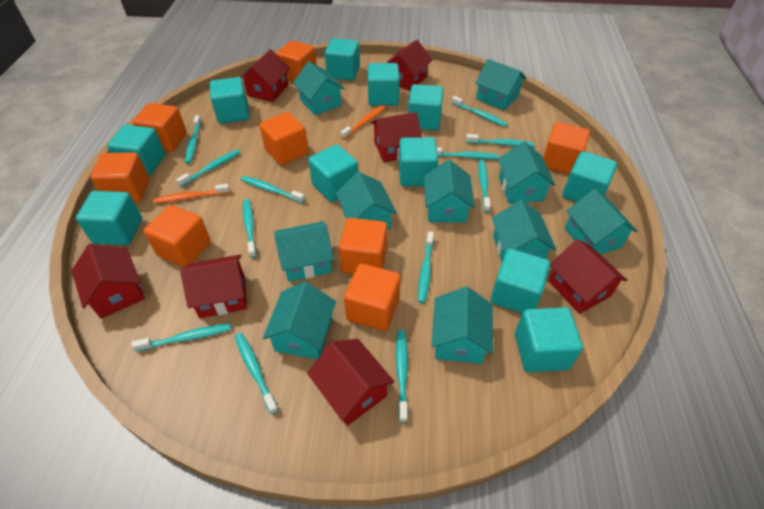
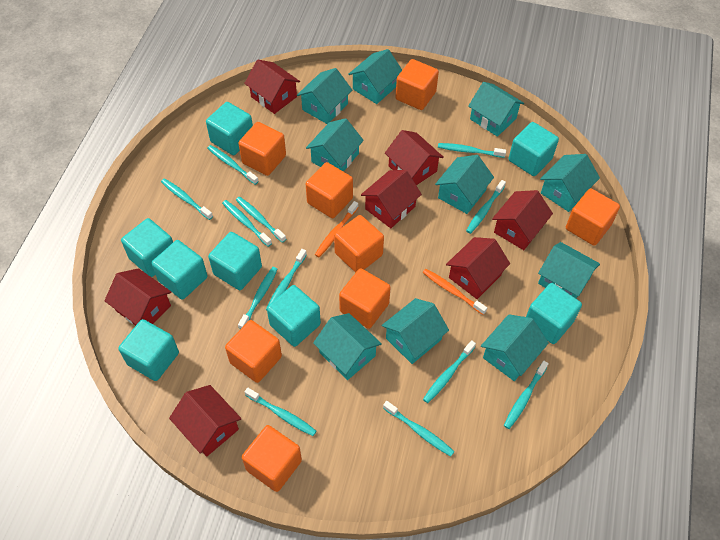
turquoise cube: 11 -> 8

